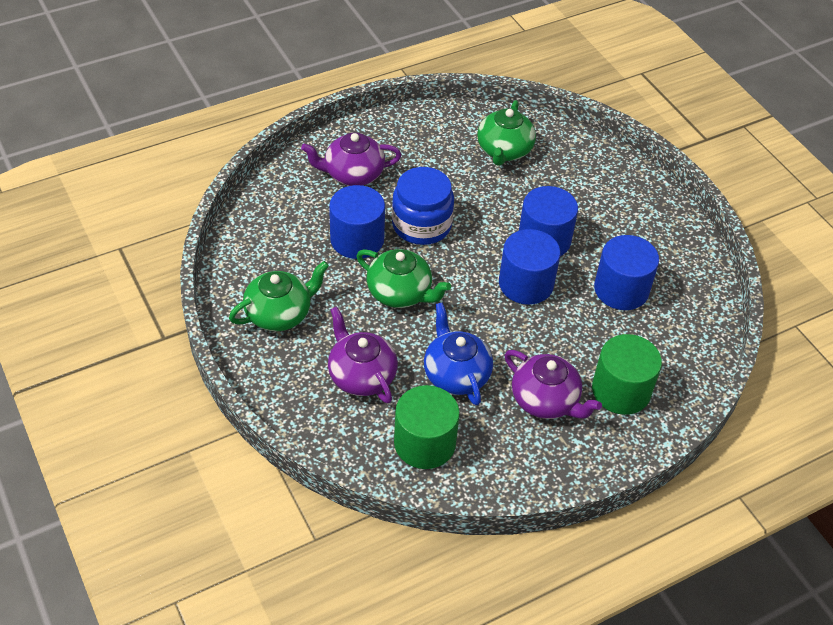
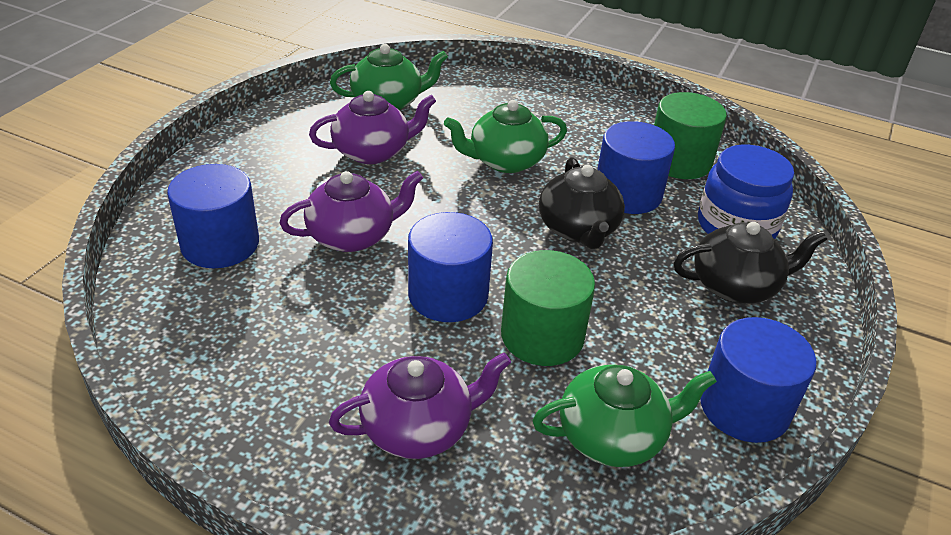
black teapot: 0 -> 2
blue teapot: 1 -> 0

